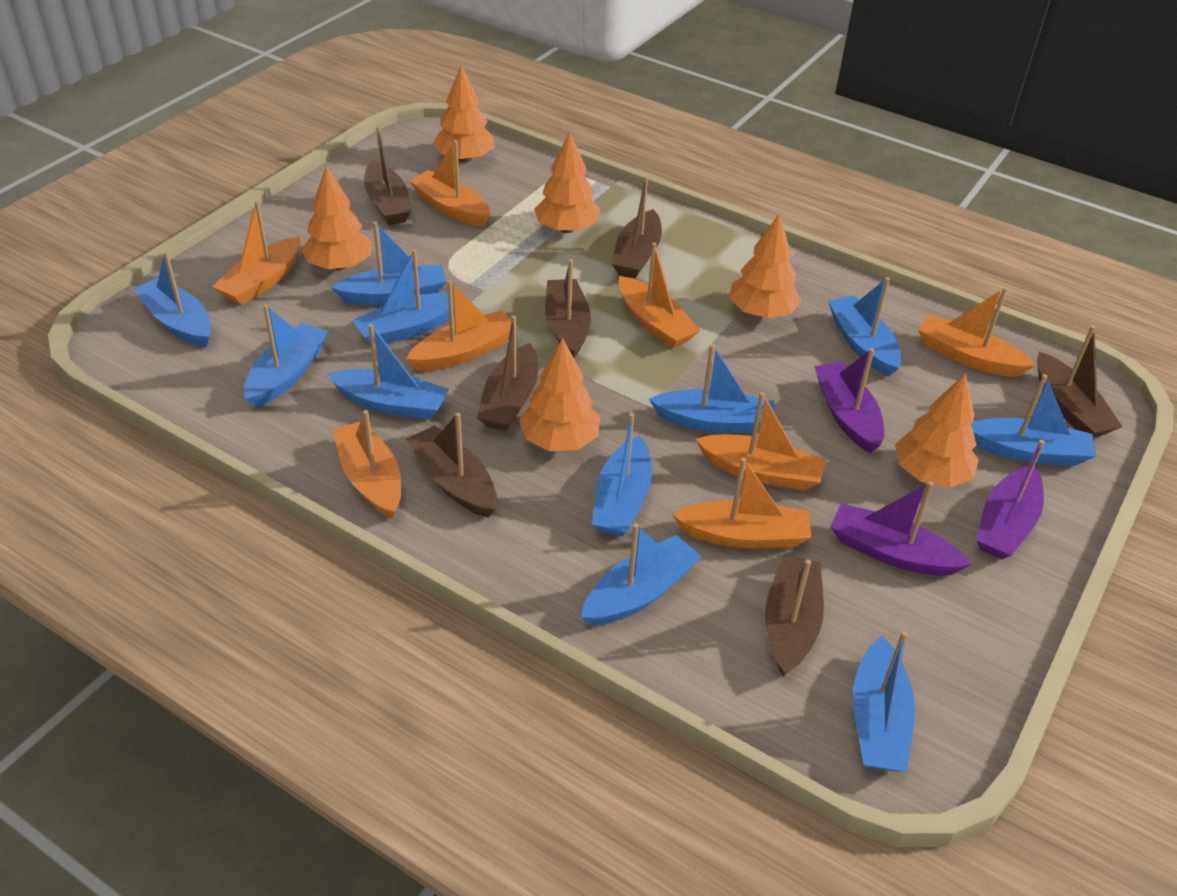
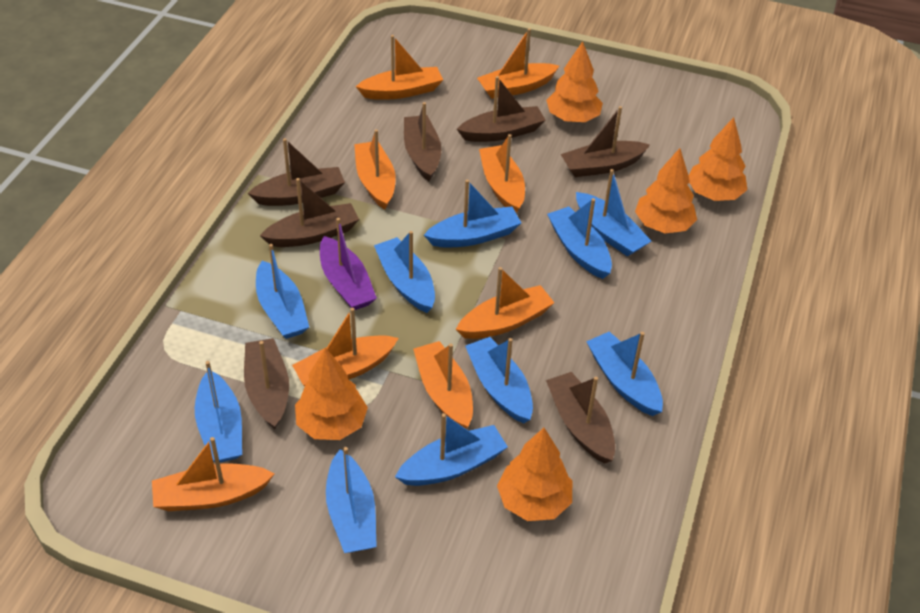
blue boat: 11 -> 10
orange tree: 6 -> 5
purple boat: 3 -> 1

